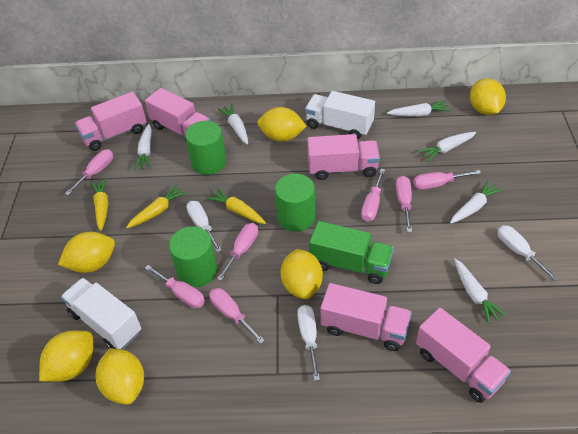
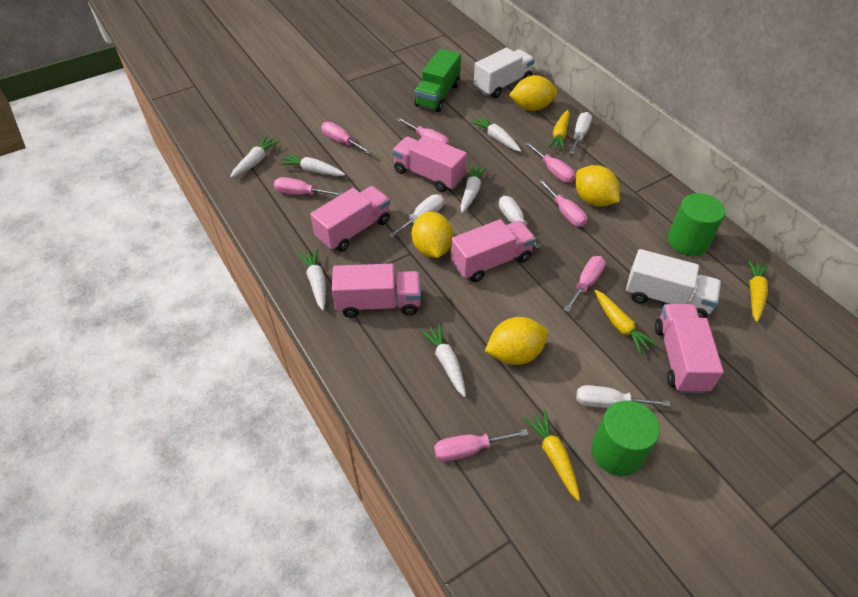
green cylinder: 3 -> 2
white screwdriver: 3 -> 4
yellow carrot: 3 -> 4
yellow lemon: 6 -> 4

